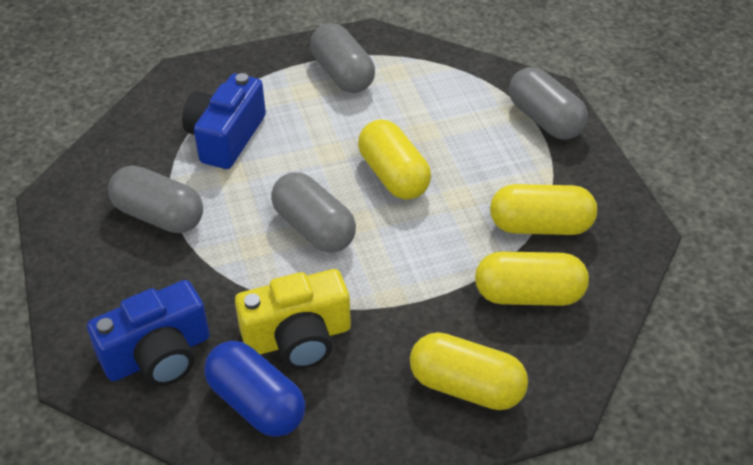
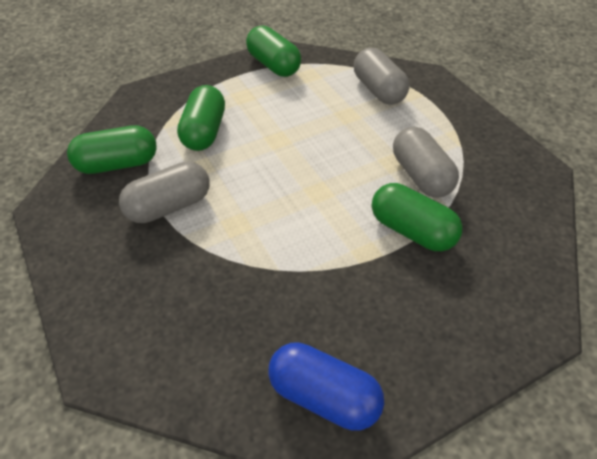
blue camera: 2 -> 0
green capsule: 0 -> 4
grey capsule: 4 -> 3
yellow camera: 1 -> 0
yellow capsule: 4 -> 0

